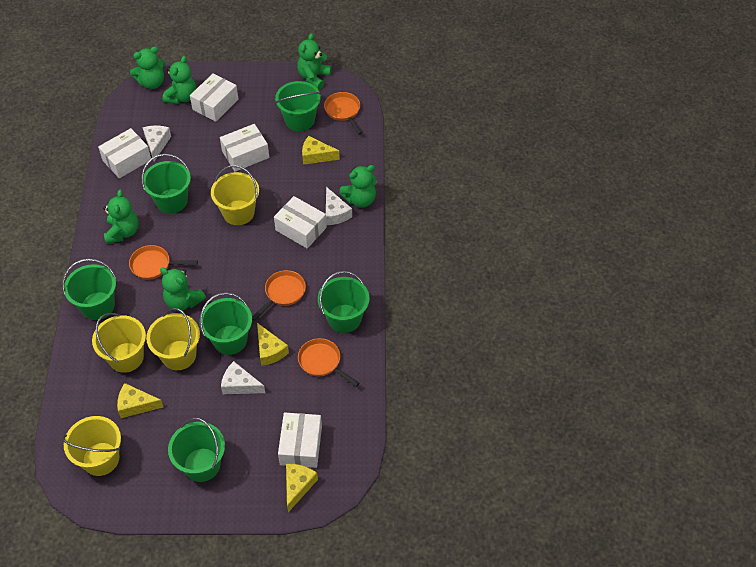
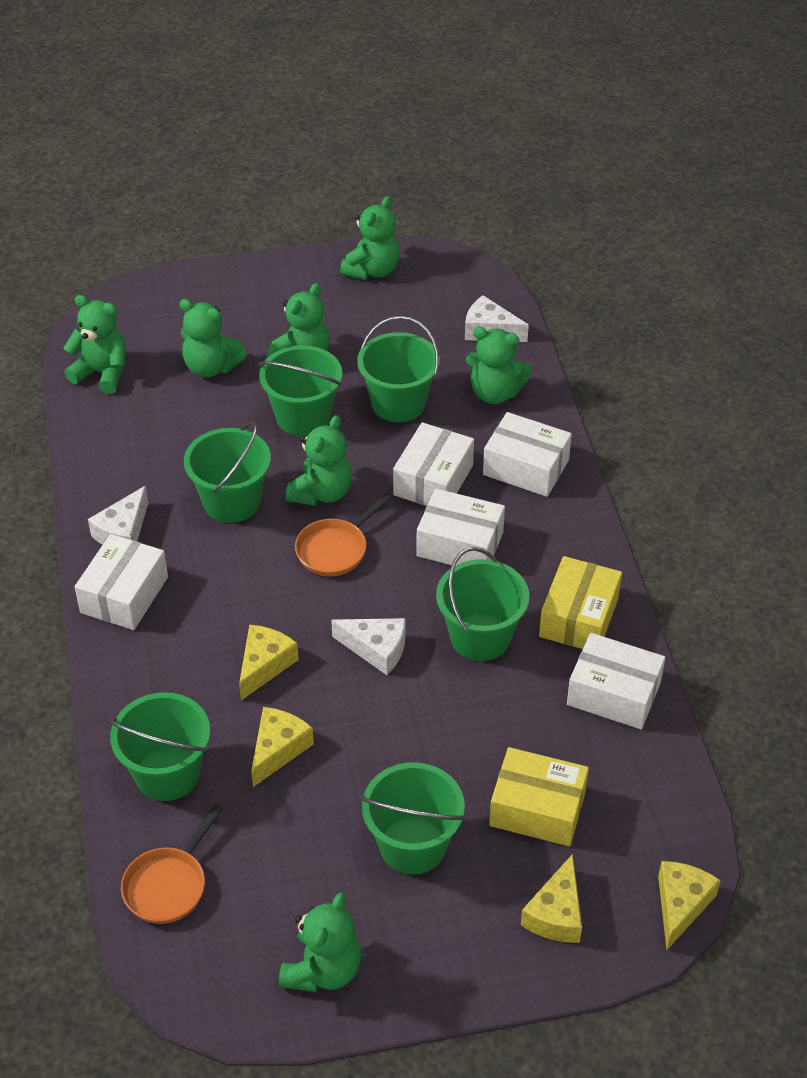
green teddy bear: 6 -> 7
orange pan: 4 -> 2
yellow box: 0 -> 2
yellow bucket: 4 -> 0

